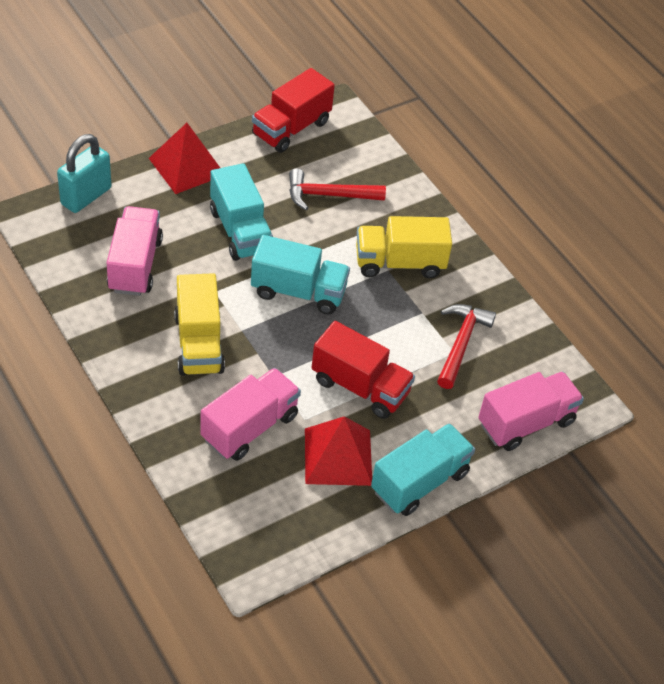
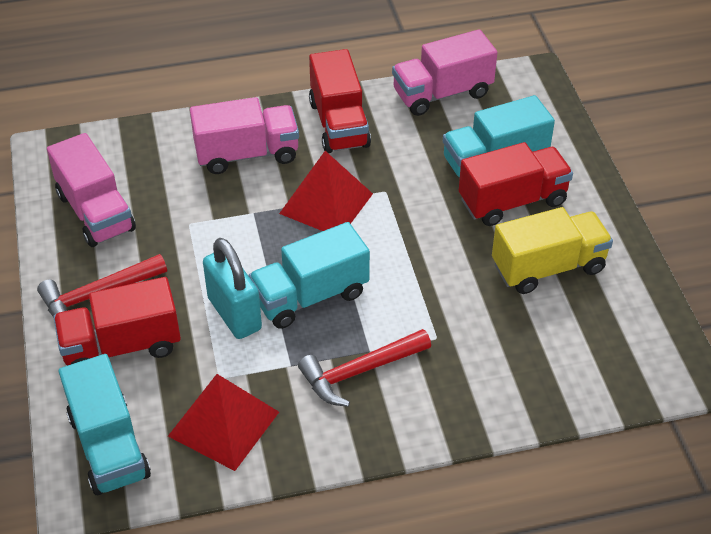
red truck: 2 -> 3
yellow truck: 2 -> 1

